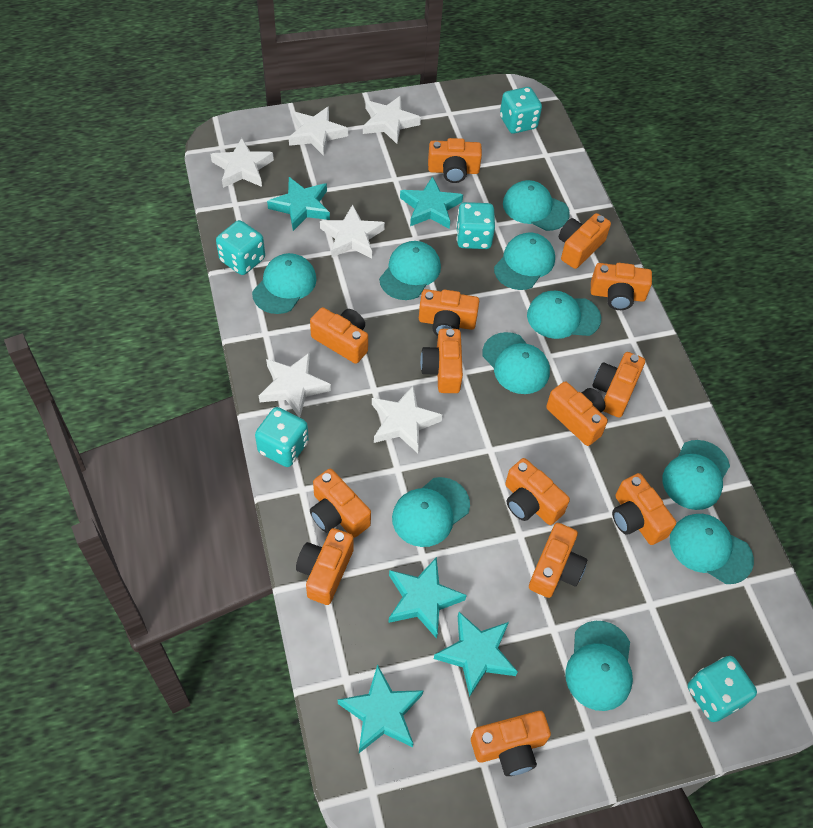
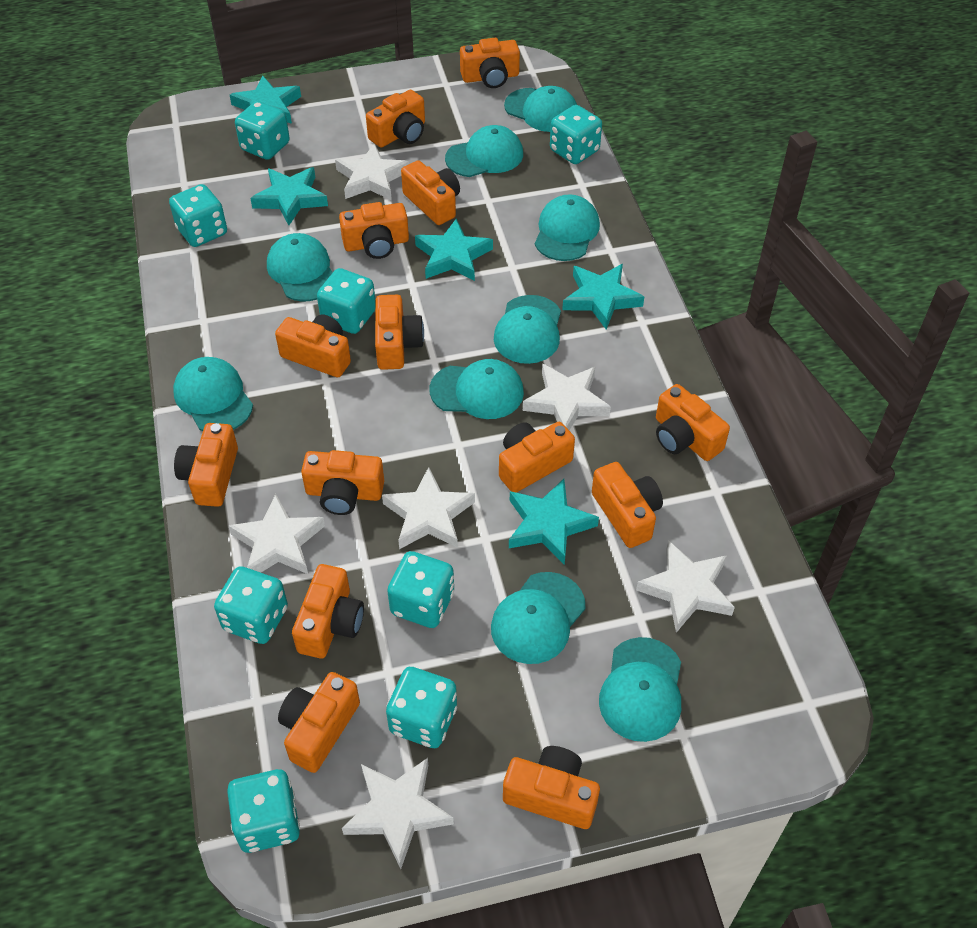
turquoise cap: 10 -> 9
turquoise dice: 5 -> 8

